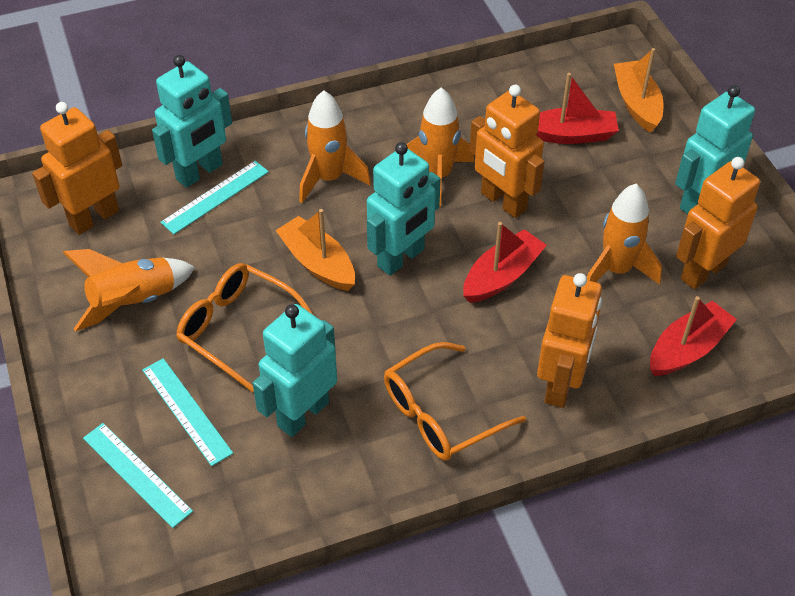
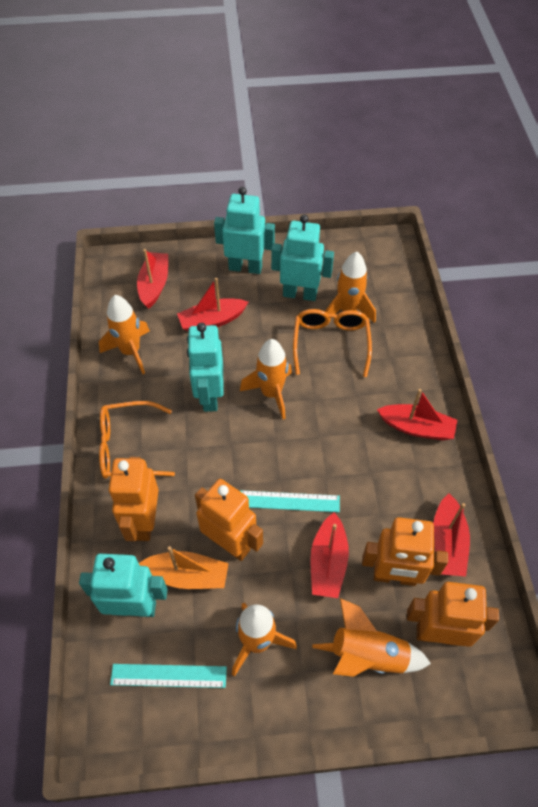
orange boat: 2 -> 1
orange rocket: 4 -> 5
red boat: 3 -> 5
turquoise ruler: 3 -> 2

